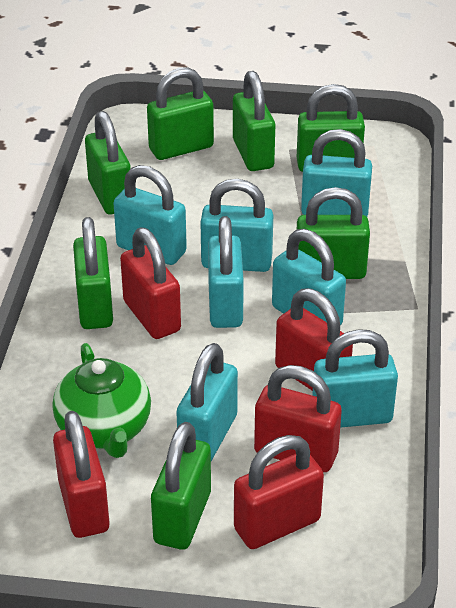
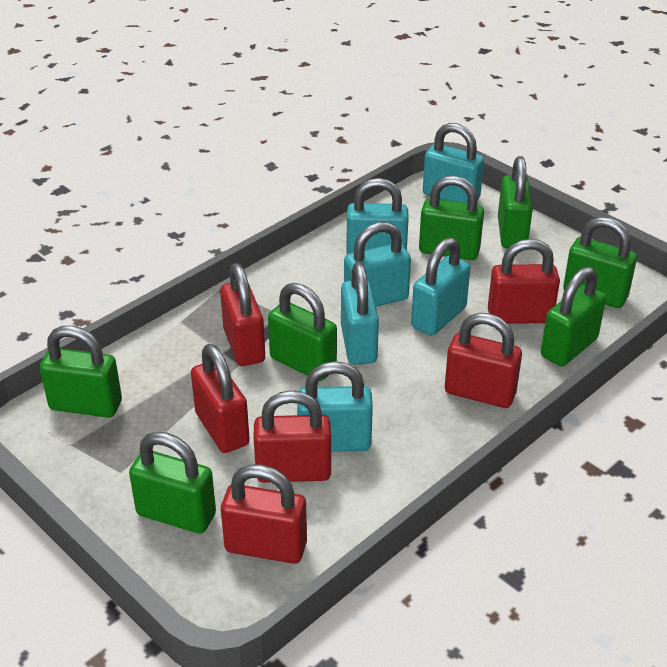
green teapot: 1 -> 0
red padlock: 5 -> 6
turquoise padlock: 7 -> 6

